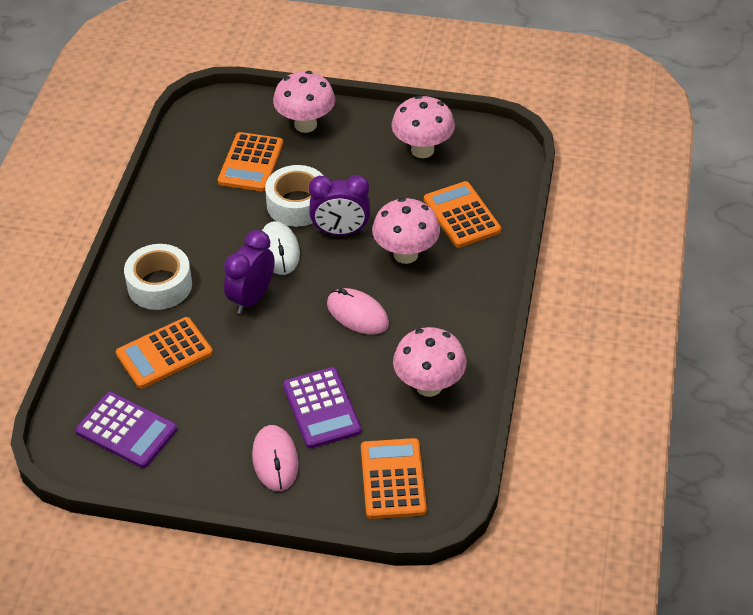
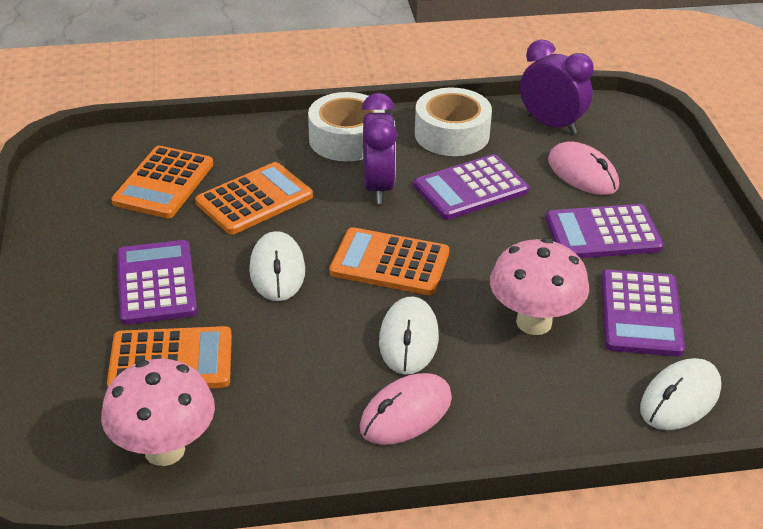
pink mushroom: 4 -> 2
purple calculator: 2 -> 4
white mouse: 1 -> 3

